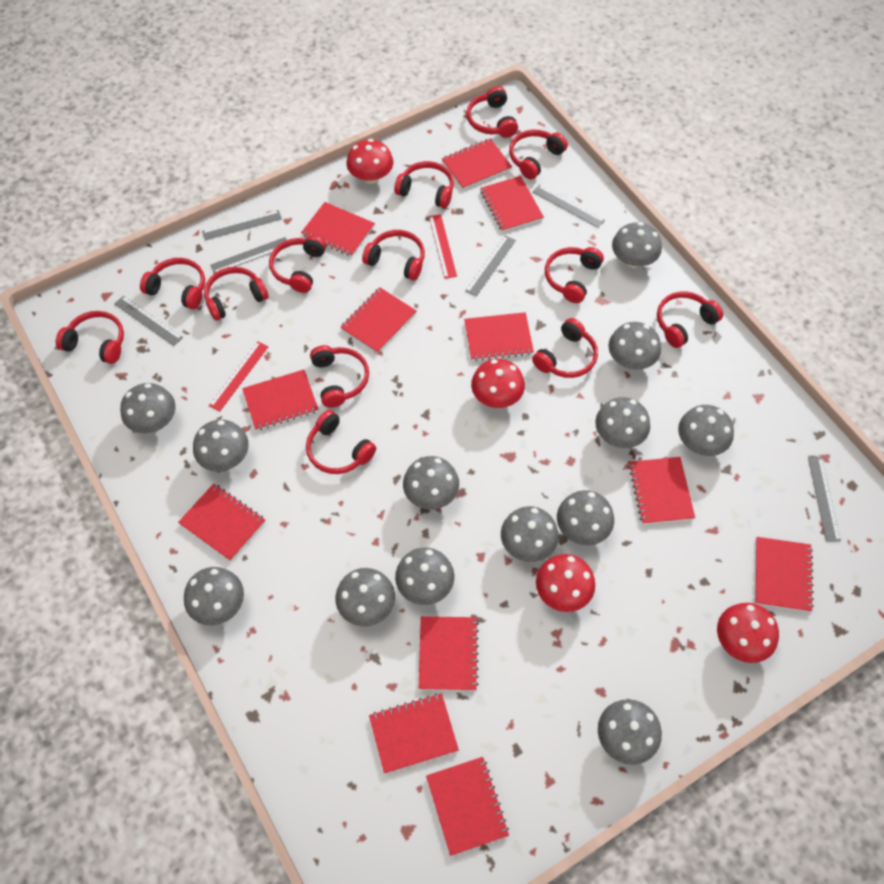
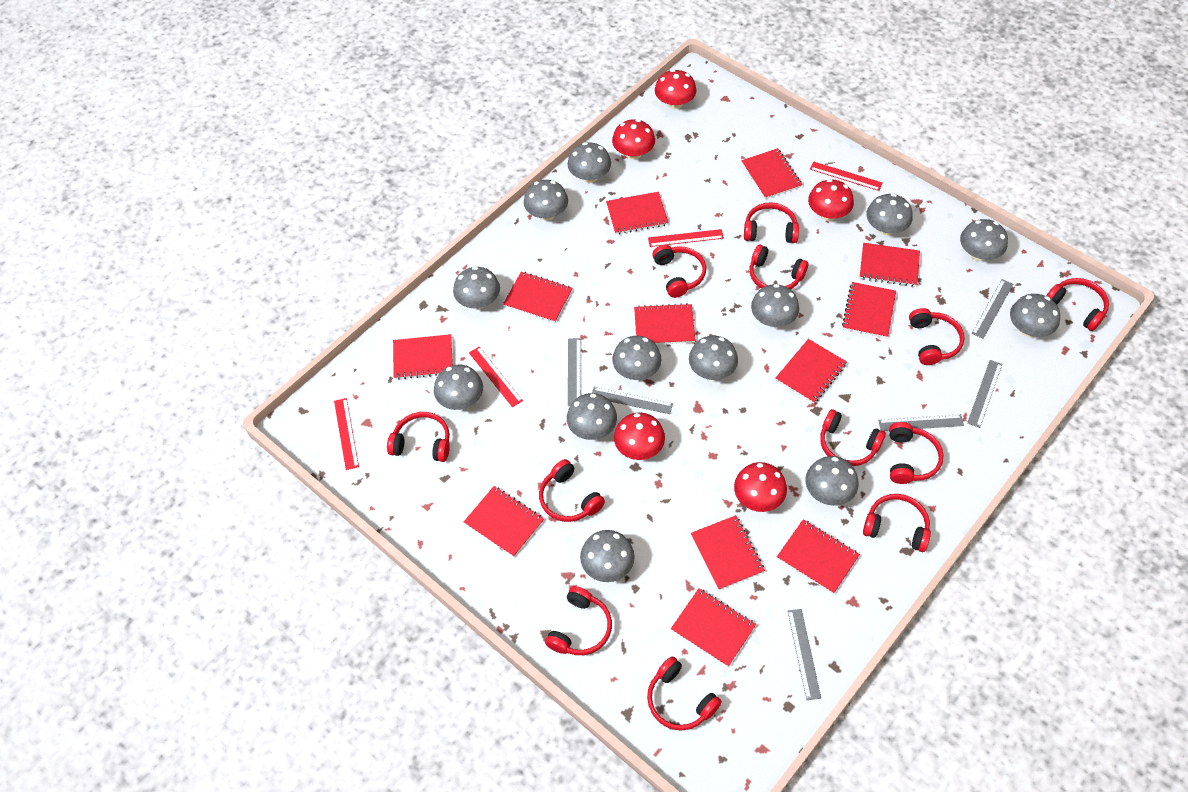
red headphones: 13 -> 12
red mushroom: 4 -> 5
red ruler: 2 -> 4

